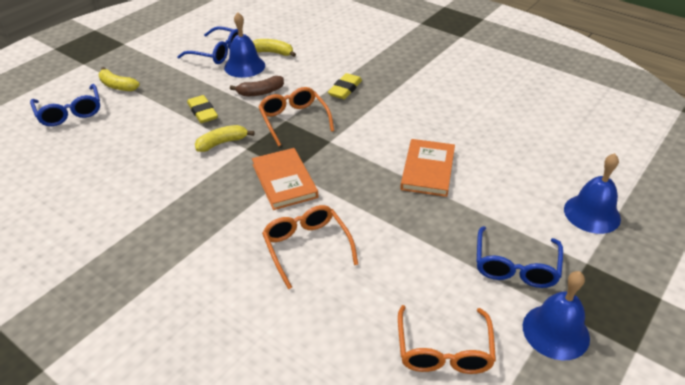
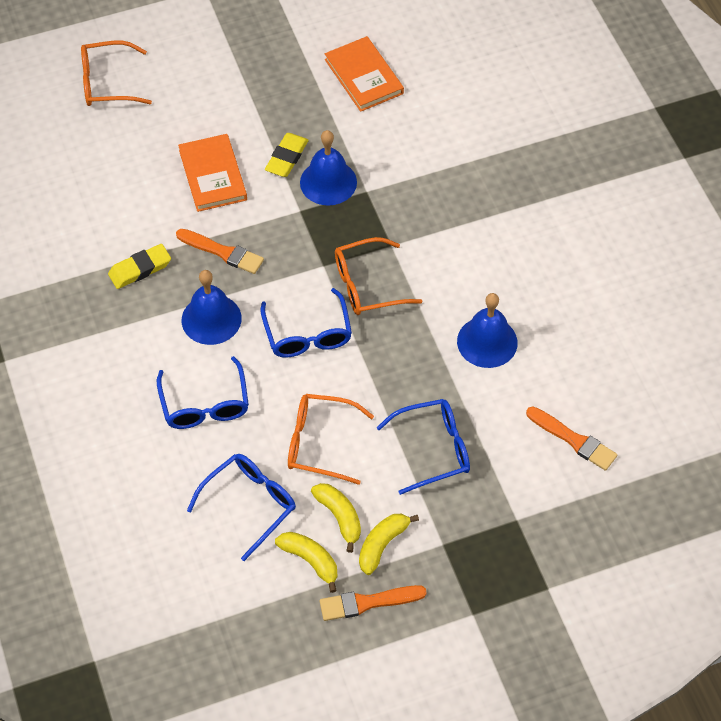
blue glasses: 3 -> 4
brown banana: 1 -> 0
orange brush: 0 -> 3

